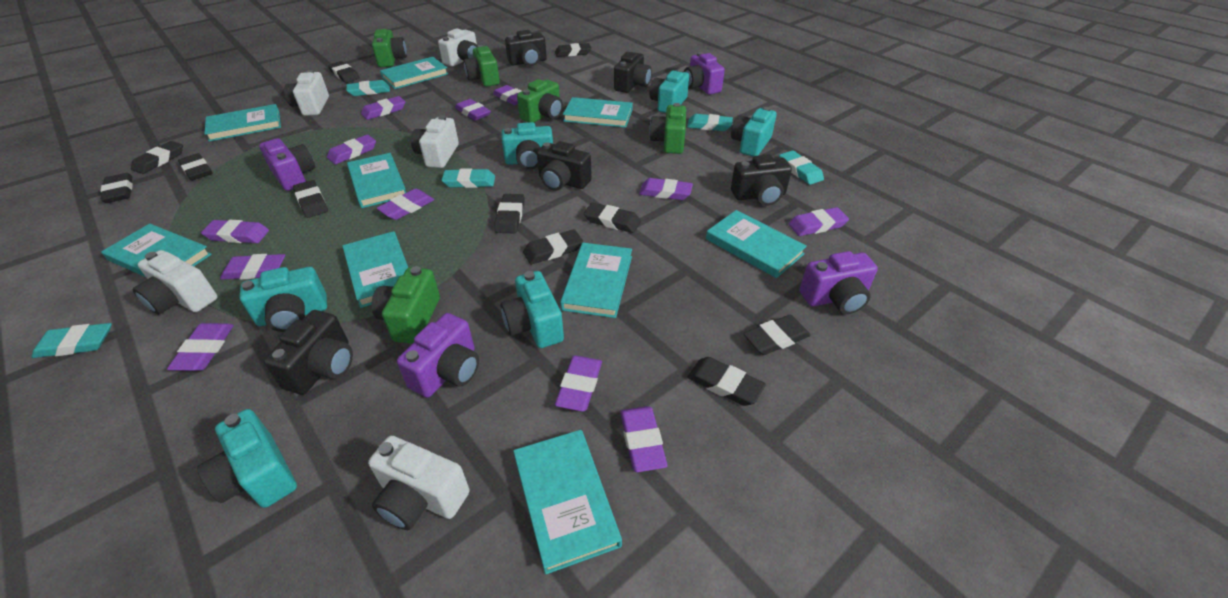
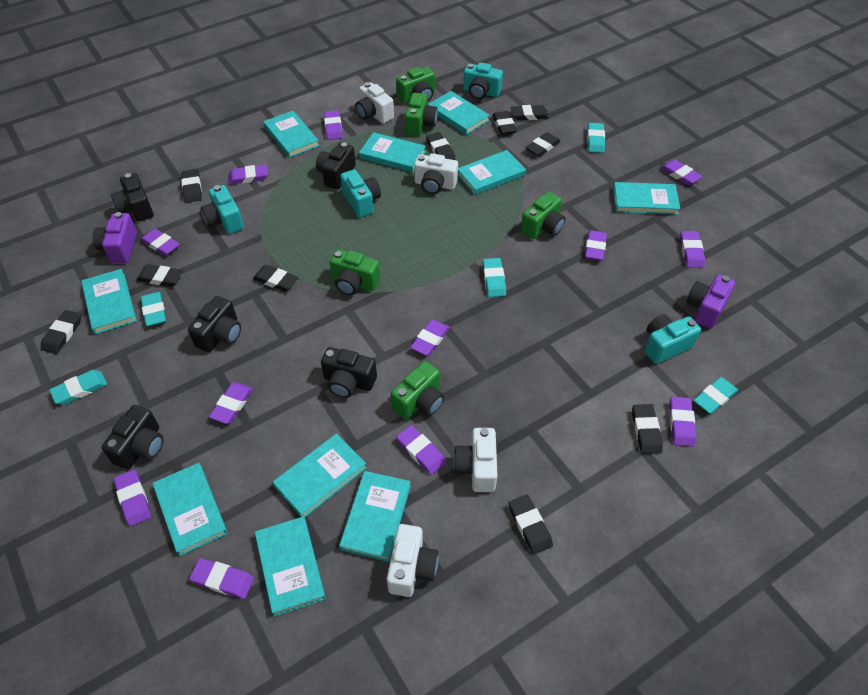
black eraser: 11 -> 10
purple camera: 4 -> 2
turquoise book: 9 -> 10
turquoise camera: 6 -> 4
white camera: 5 -> 4

